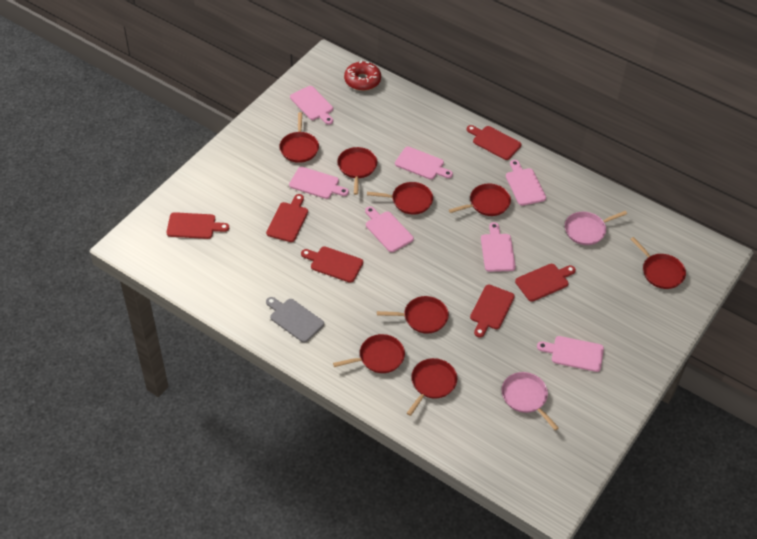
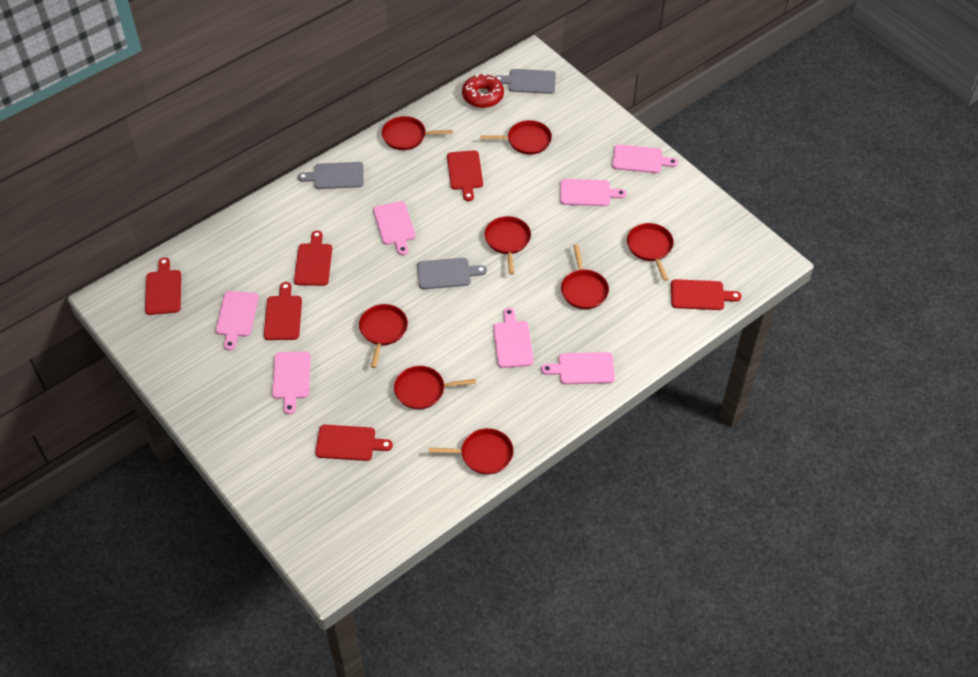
grey cutting board: 1 -> 3
pink pan: 2 -> 0

